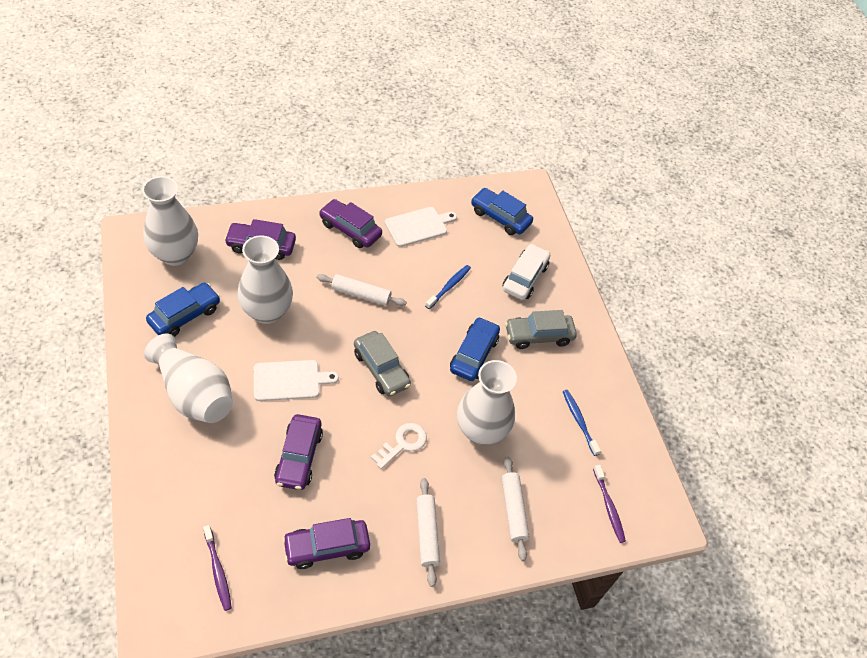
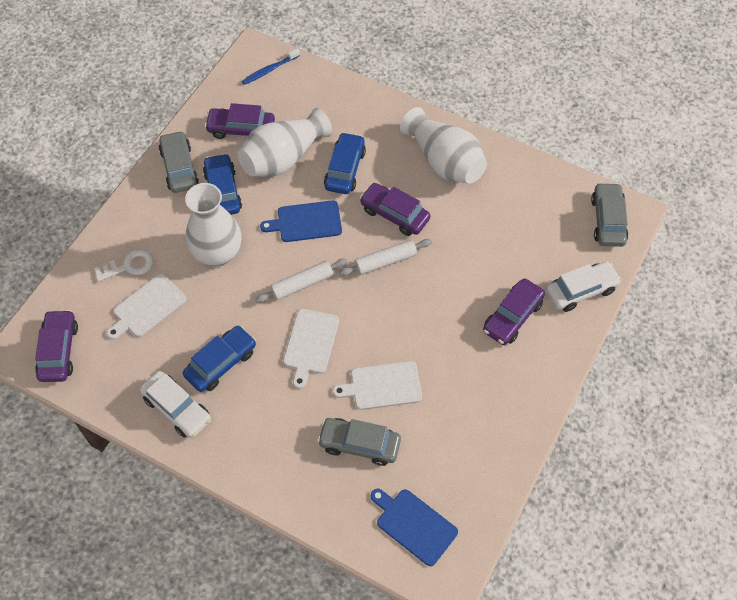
blue cutting board: 0 -> 2
blue toothbrush: 2 -> 1
grey car: 2 -> 3
purple toothbrush: 2 -> 0
white car: 1 -> 2
white cutting board: 2 -> 3
white rolling pin: 3 -> 2
white vase: 4 -> 3

